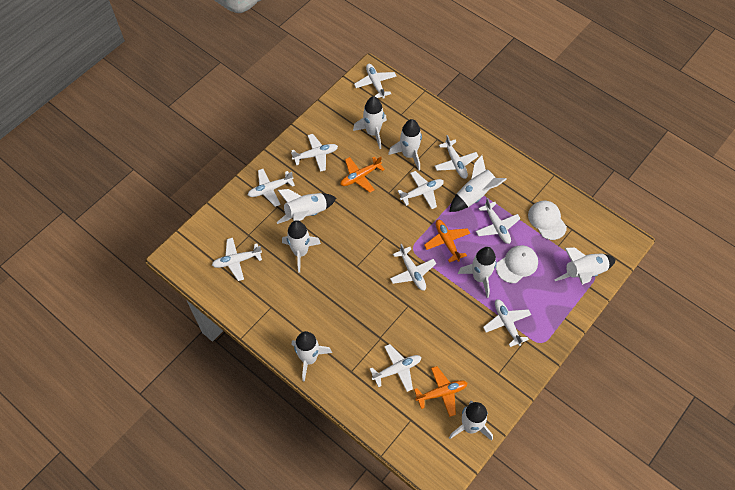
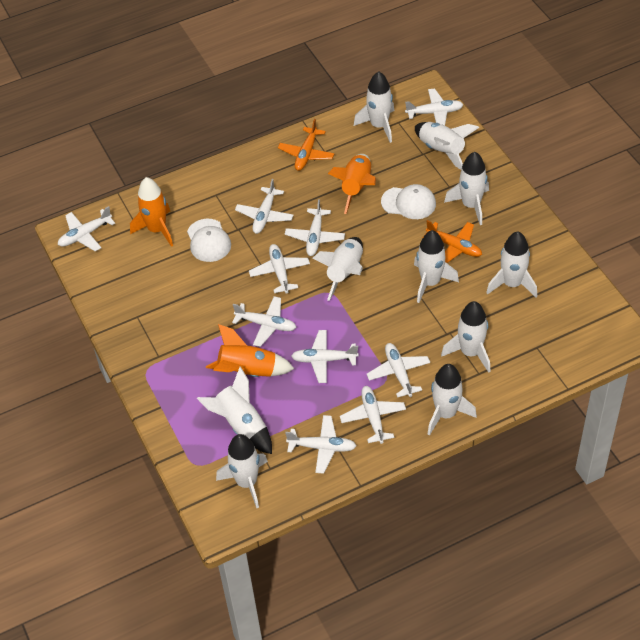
orange plane: 3 -> 2
orange rocket: 0 -> 3
white rocket: 9 -> 10

